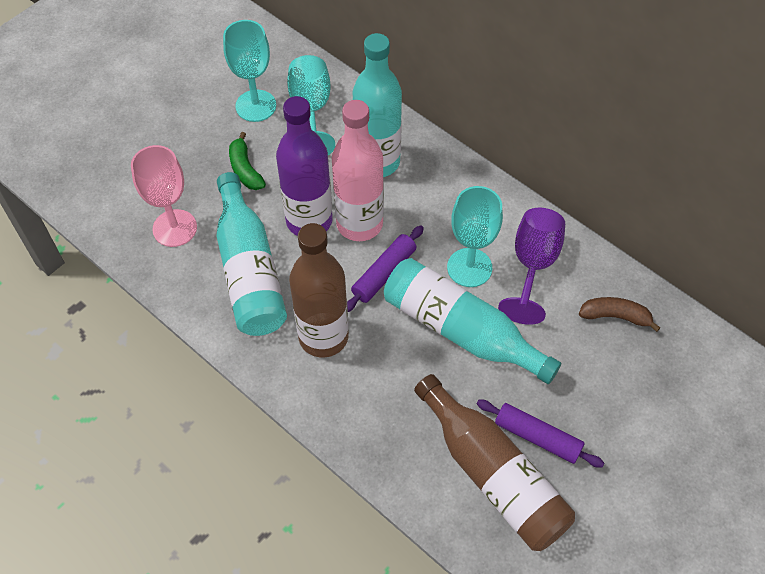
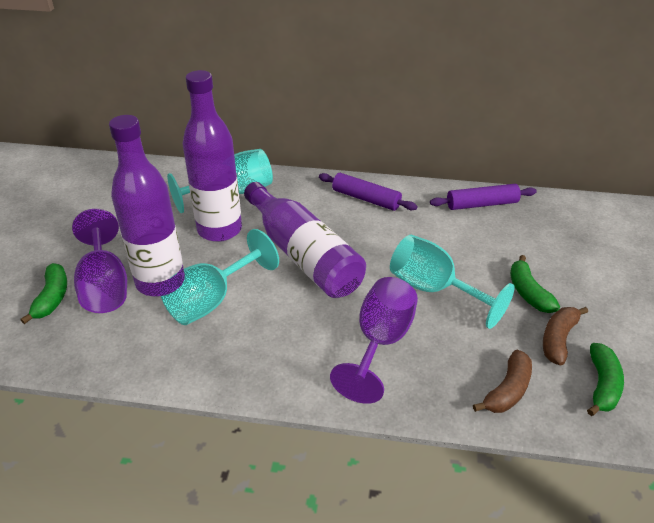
brown banana: 1 -> 2
brown bottle: 2 -> 0
green banana: 1 -> 3
pink bottle: 1 -> 0
pink goblet: 1 -> 0
purple bottle: 1 -> 3
purple goblet: 1 -> 2
turquoise bottle: 3 -> 0

